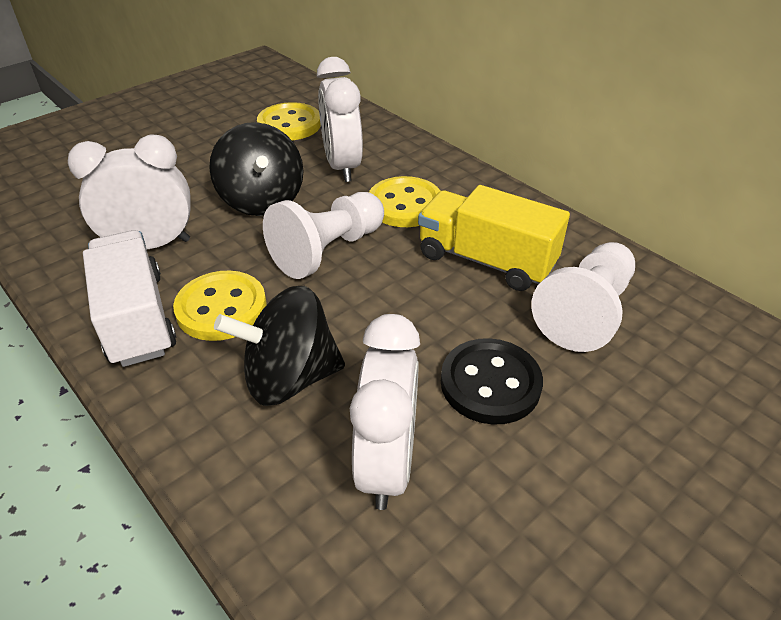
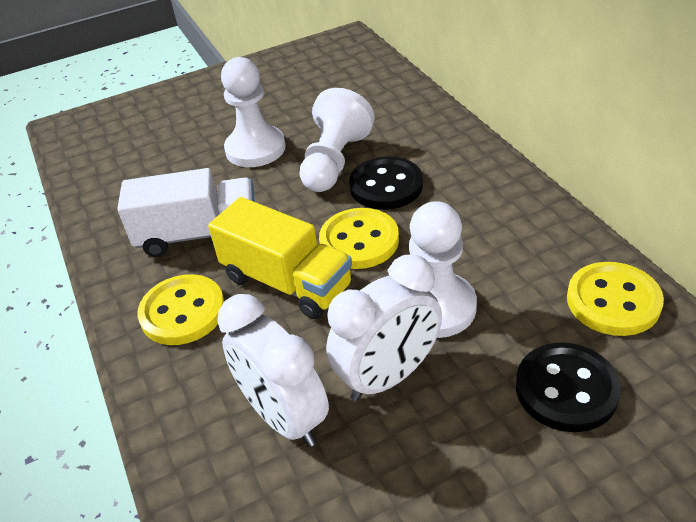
black button: 1 -> 2
black spinning top: 2 -> 0
white clock: 3 -> 2
white pawn: 2 -> 3

